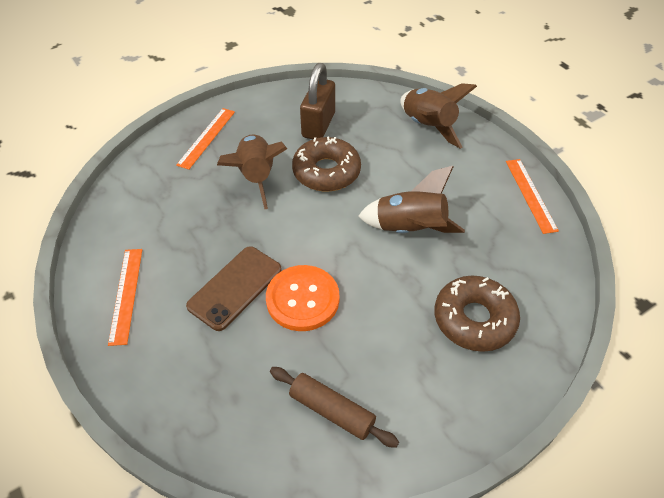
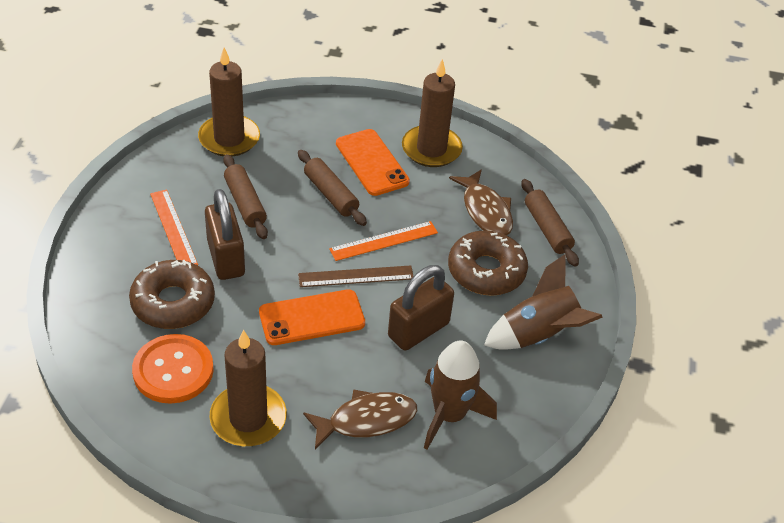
brown candle: 0 -> 3
brown fish: 0 -> 2
brown padlock: 1 -> 2
brown phone: 1 -> 0
brown rocket: 3 -> 2
brown rolling pin: 1 -> 3
brown ruler: 0 -> 1
orange phone: 0 -> 2
orange ruler: 3 -> 2

